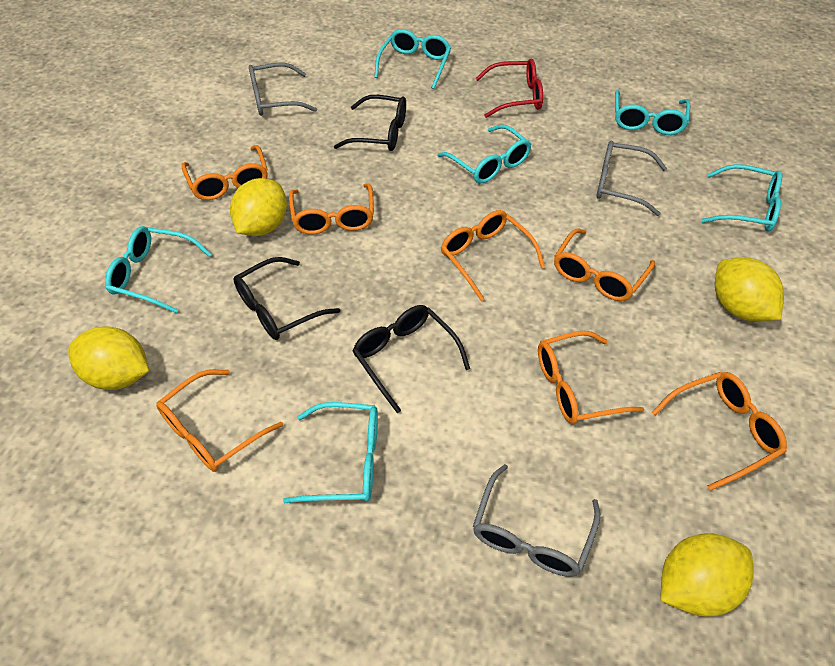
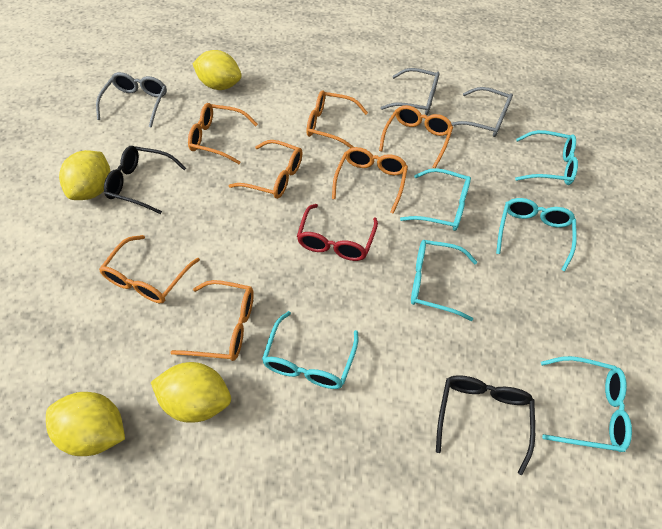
black glasses: 3 -> 2

